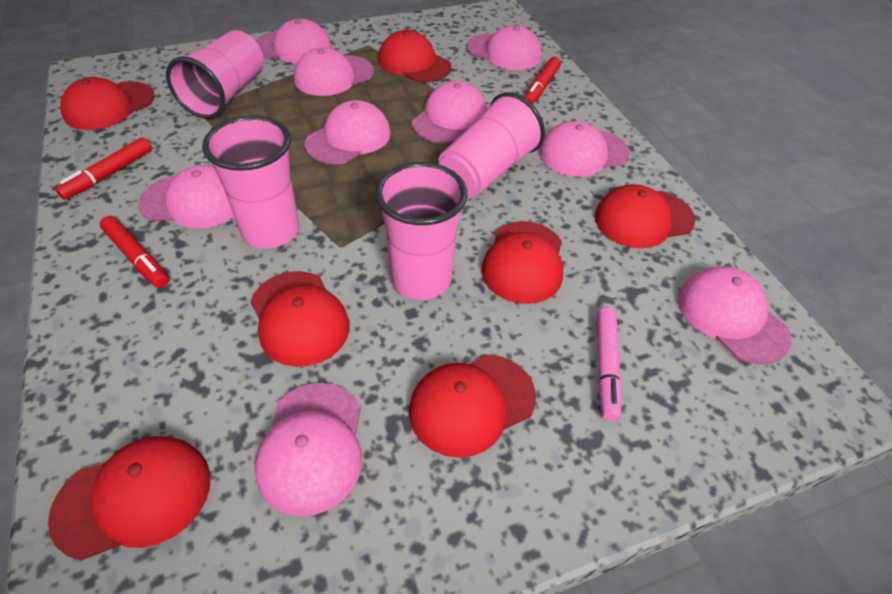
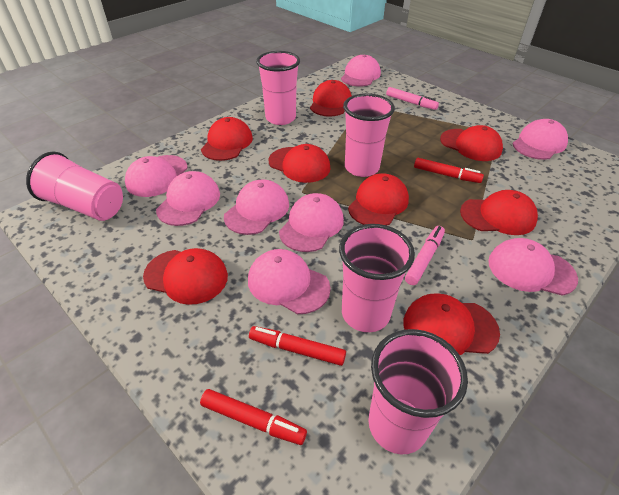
pink cap: 9 -> 8
pink cup: 4 -> 5
pink marker: 1 -> 2
red cap: 7 -> 8

